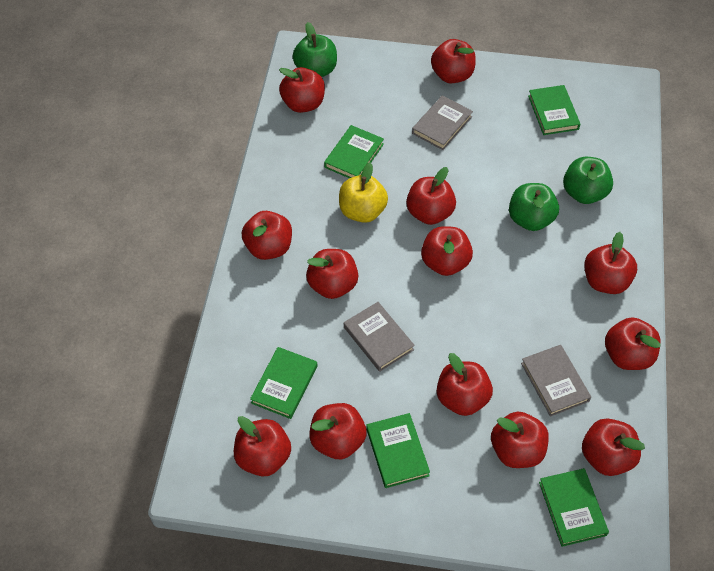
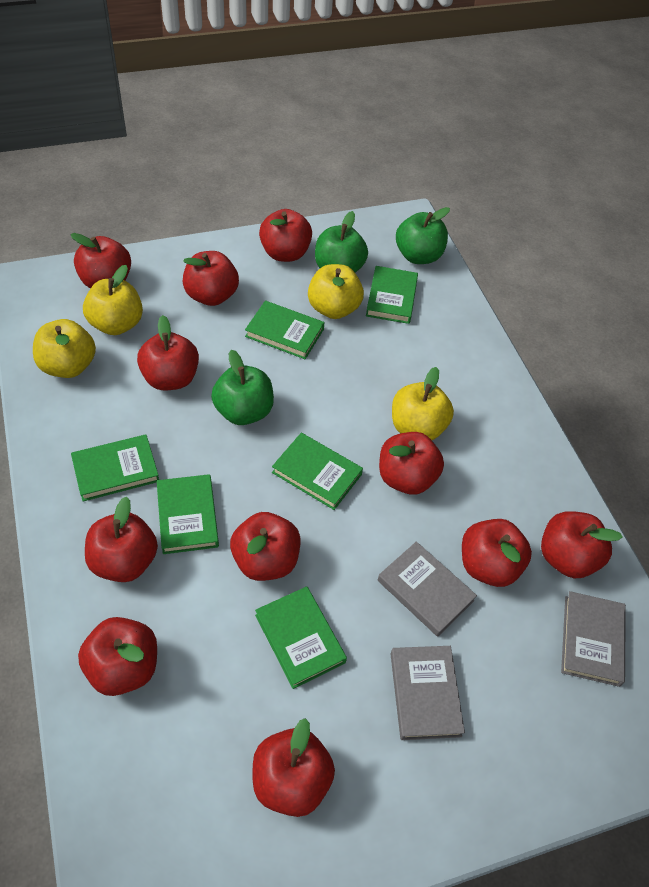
green book: 5 -> 6
red apple: 13 -> 11
yellow apple: 1 -> 4

